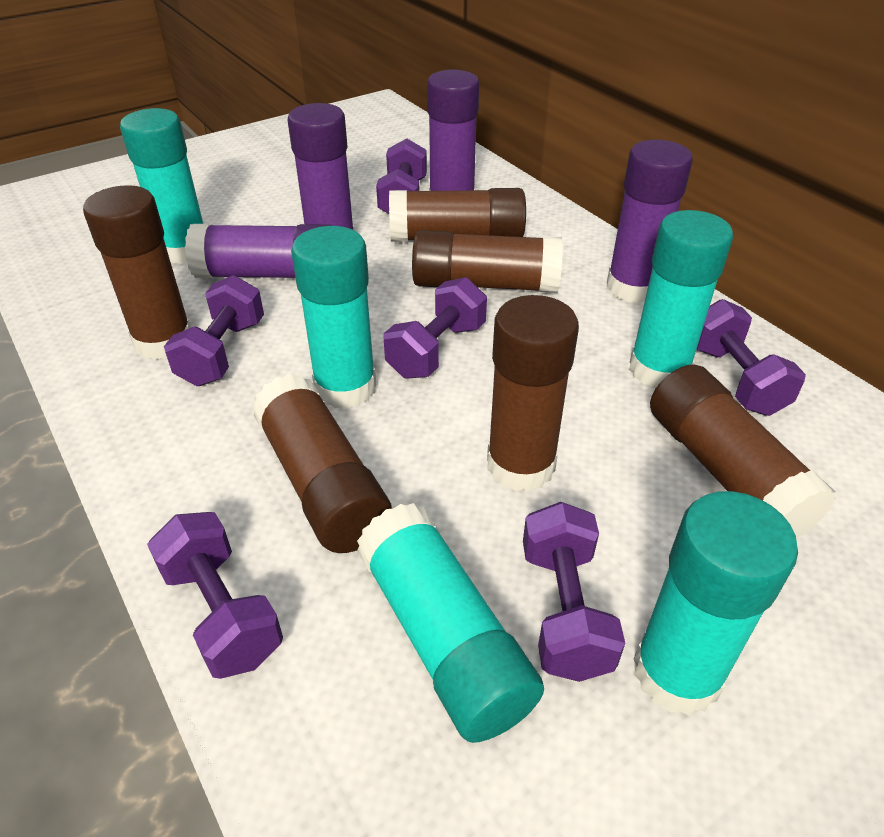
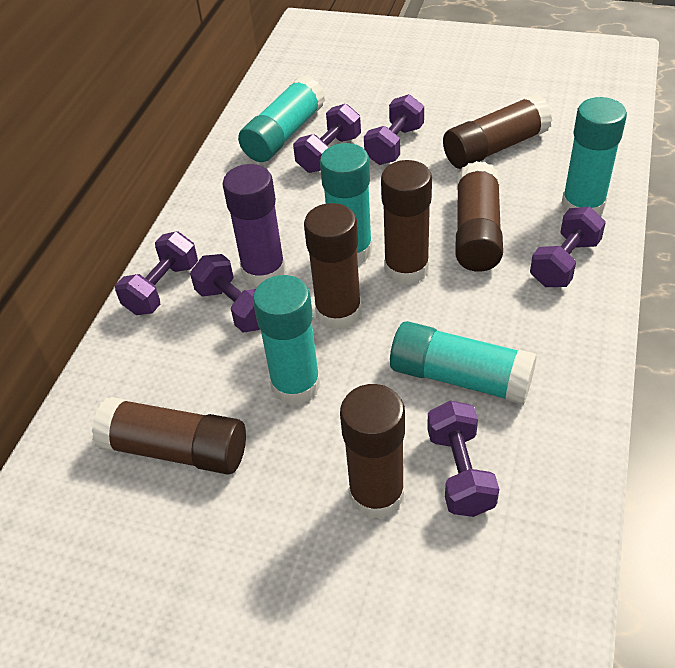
purple glue stick: 4 -> 1

